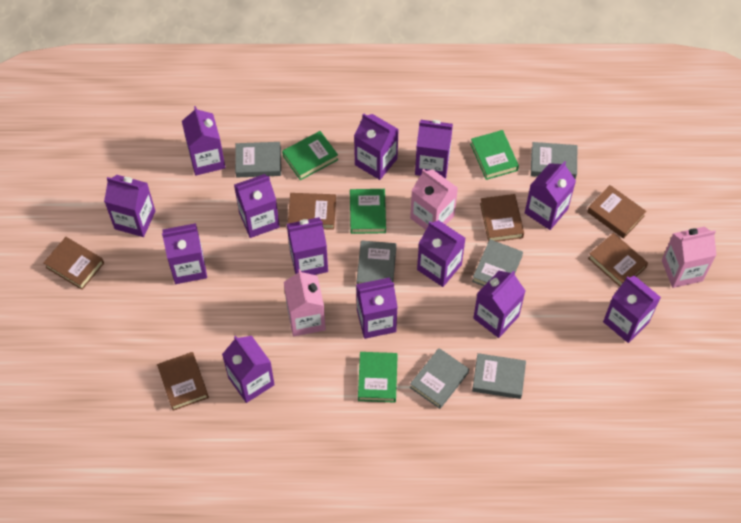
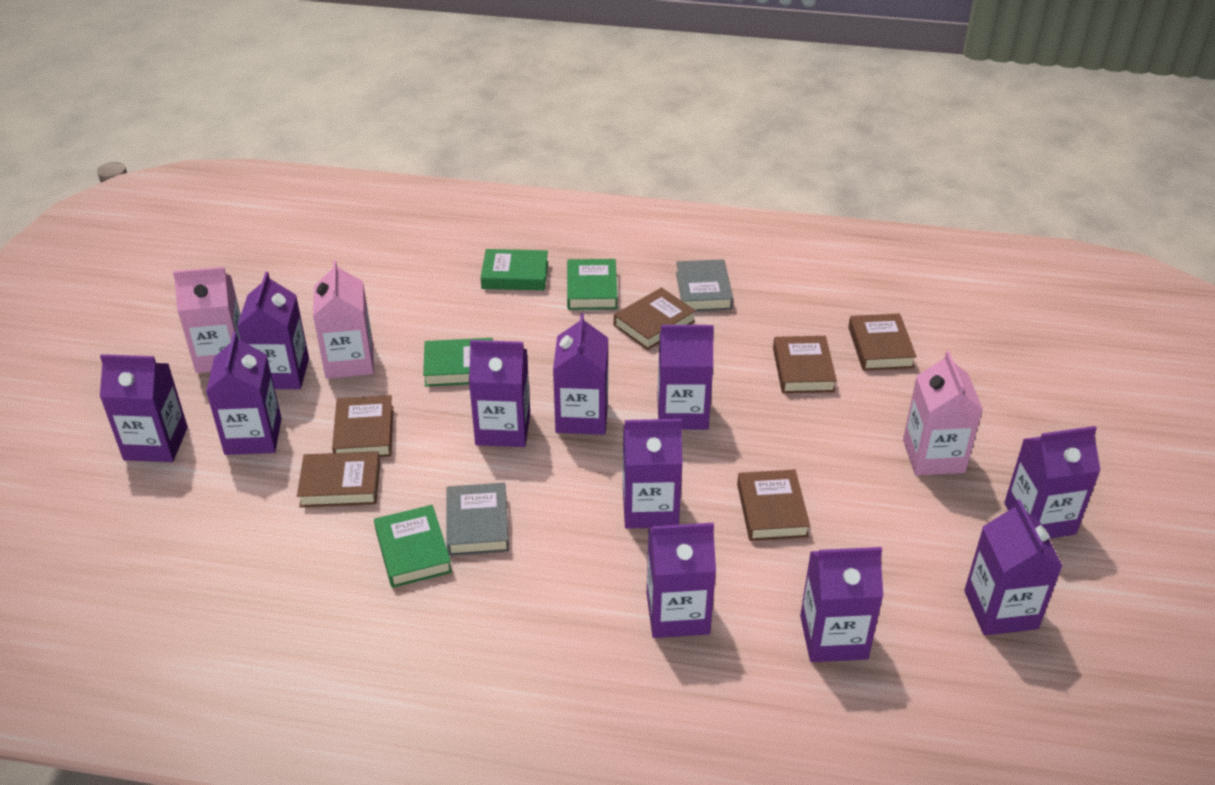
grey book: 6 -> 2
purple carton: 13 -> 11

